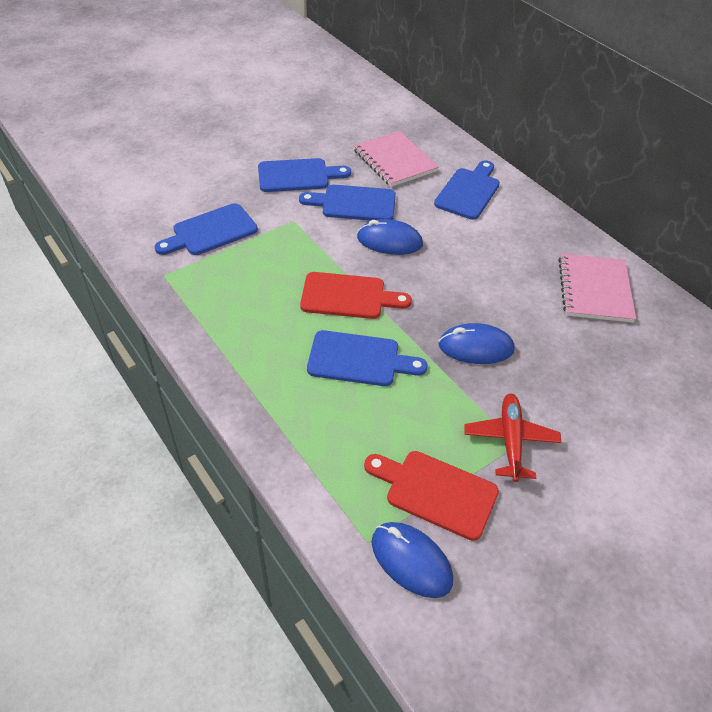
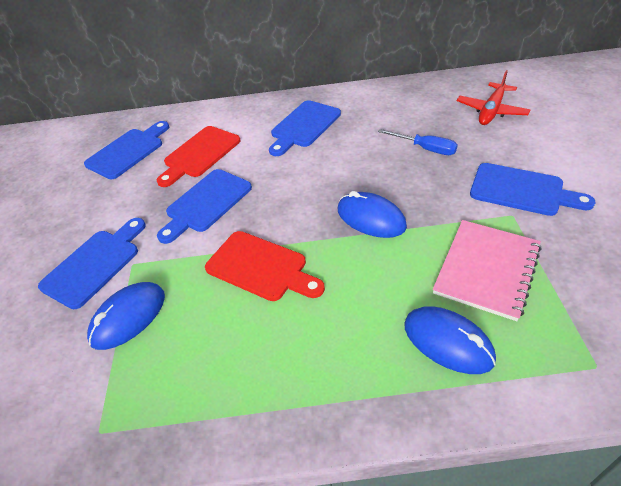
blue screwdriver: 0 -> 1
pink notebook: 2 -> 1

